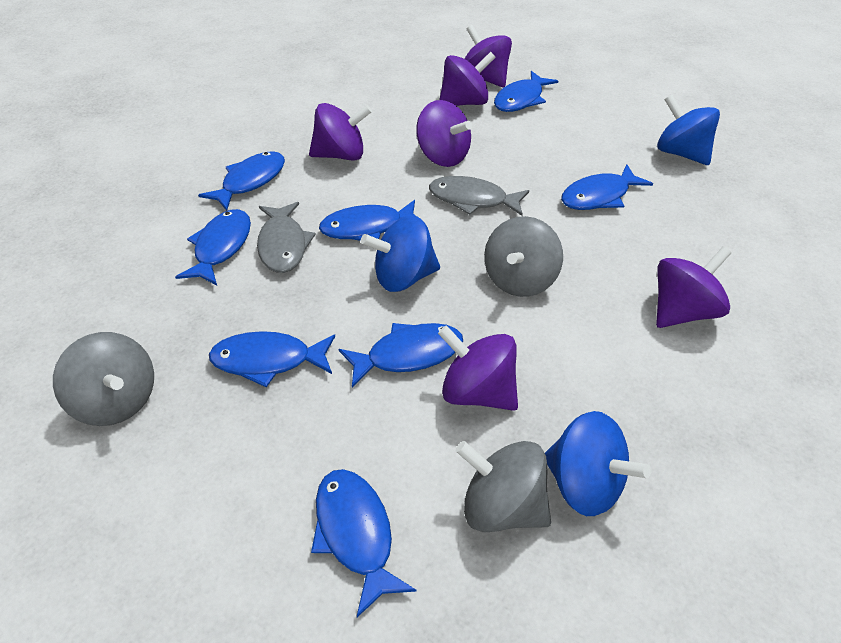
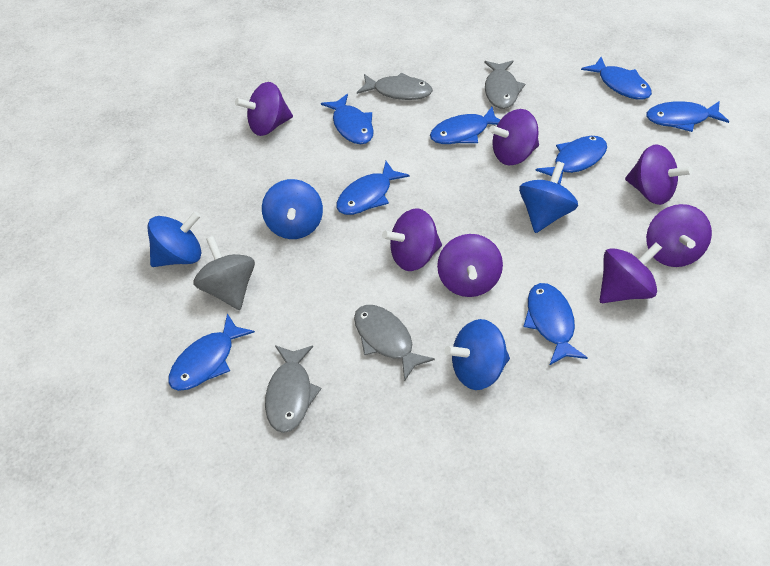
blue spinning top: 3 -> 4
grey fish: 2 -> 4
grey spinning top: 3 -> 1
purple spinning top: 6 -> 7

